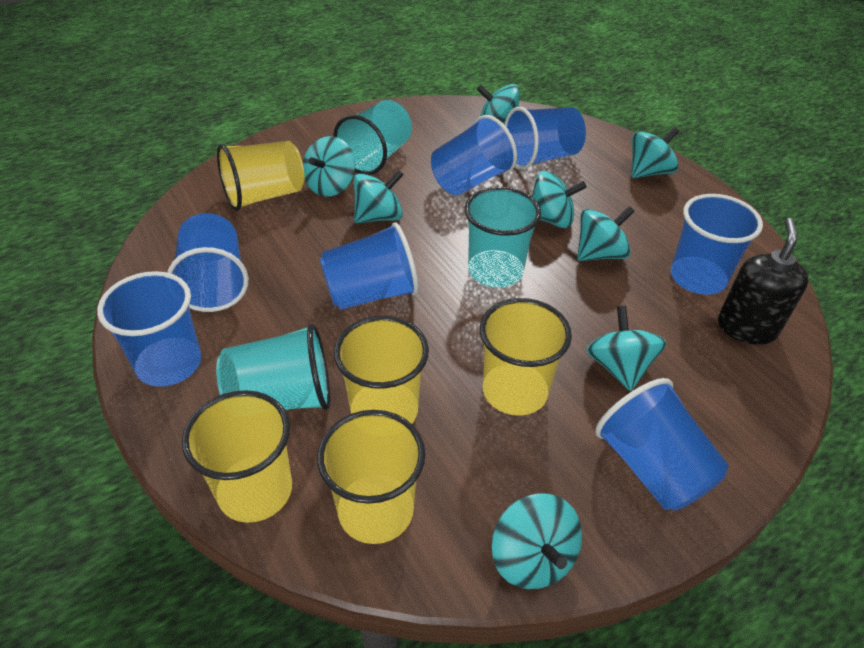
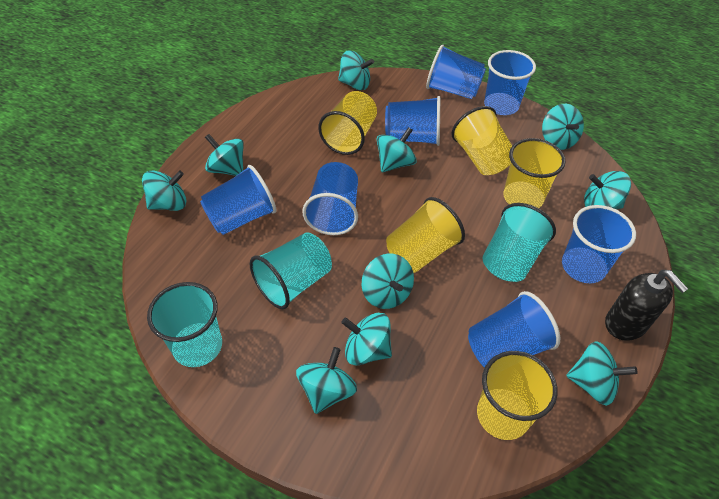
turquoise spinning top: 8 -> 10

